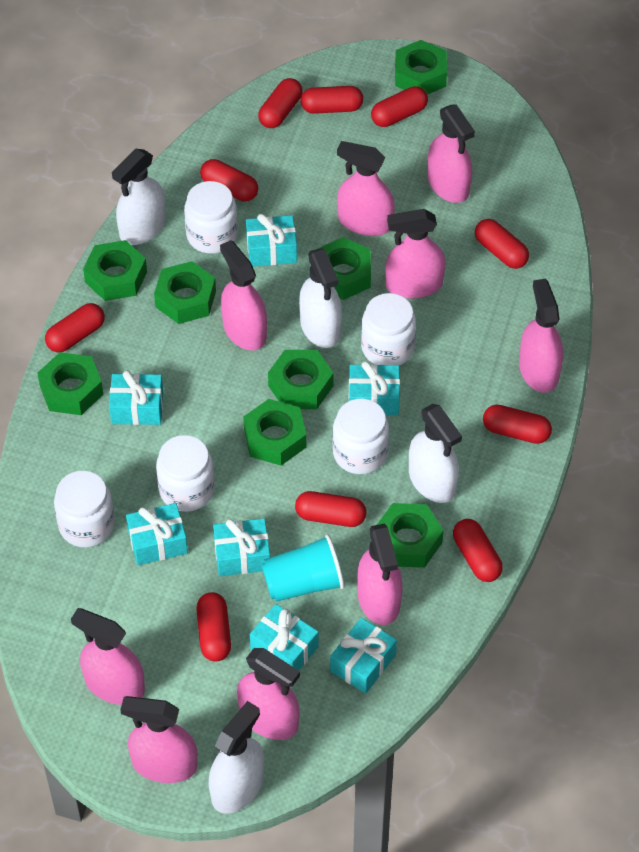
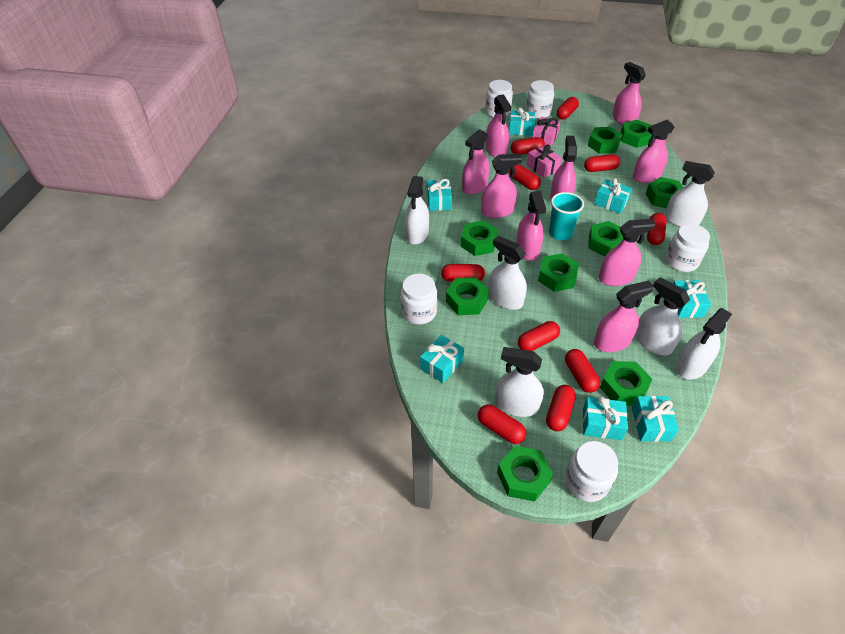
green nut: 8 -> 9
pink gift: 0 -> 2
white spray bottle: 4 -> 6

